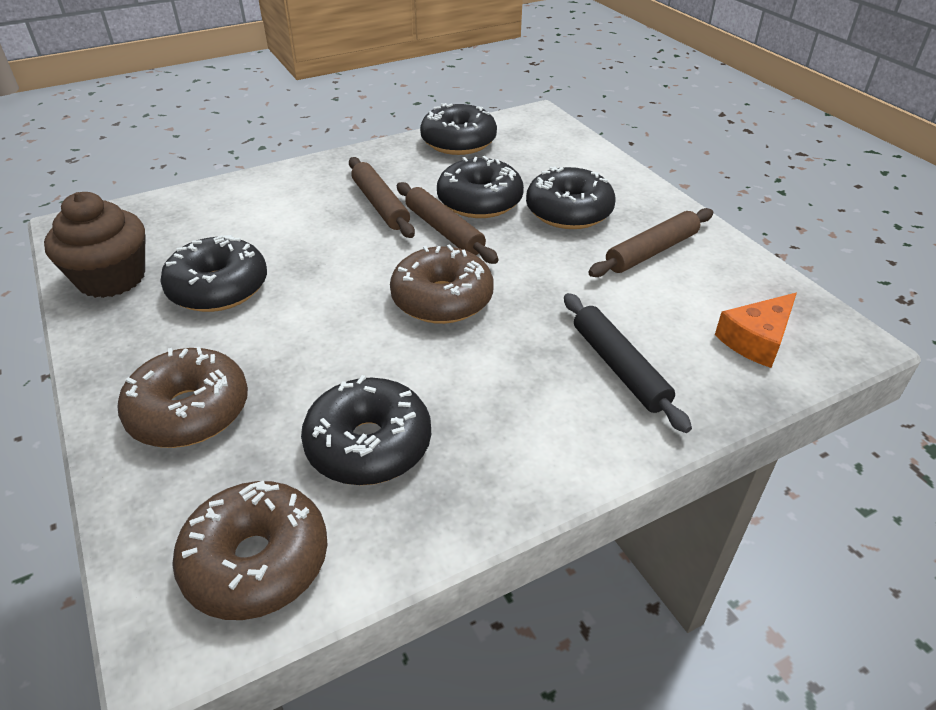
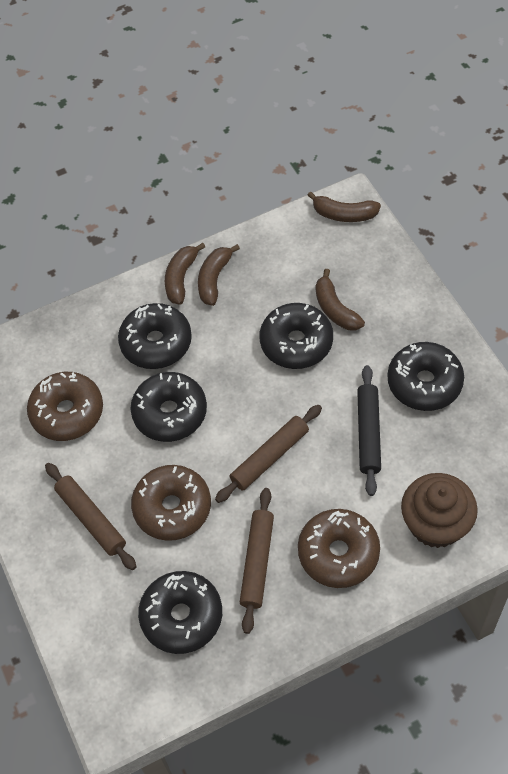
brown banana: 0 -> 4
orange cheese: 1 -> 0

